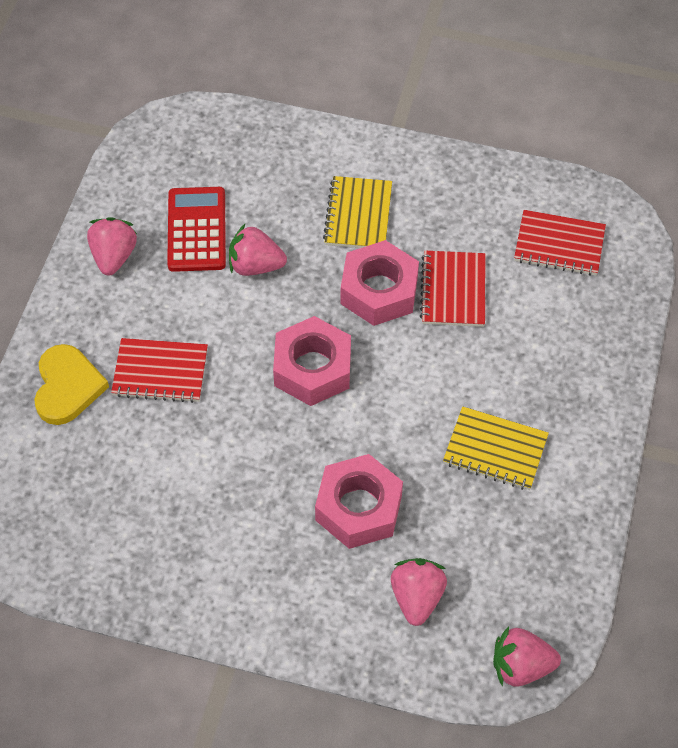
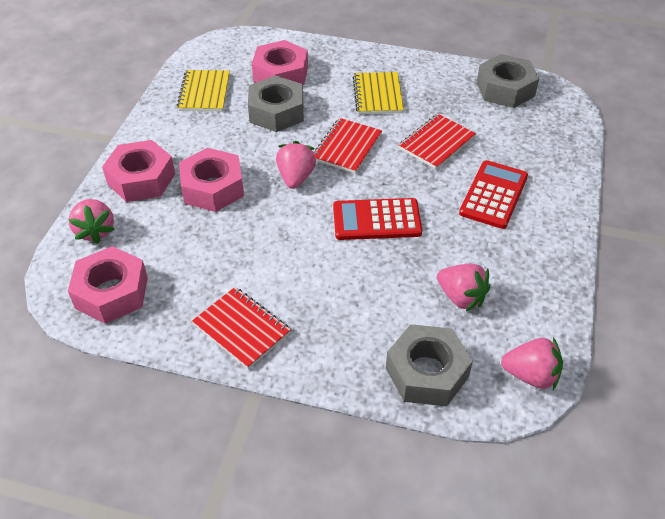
grey nut: 0 -> 3
pink nut: 3 -> 4
red calculator: 1 -> 2
yellow heart: 1 -> 0

